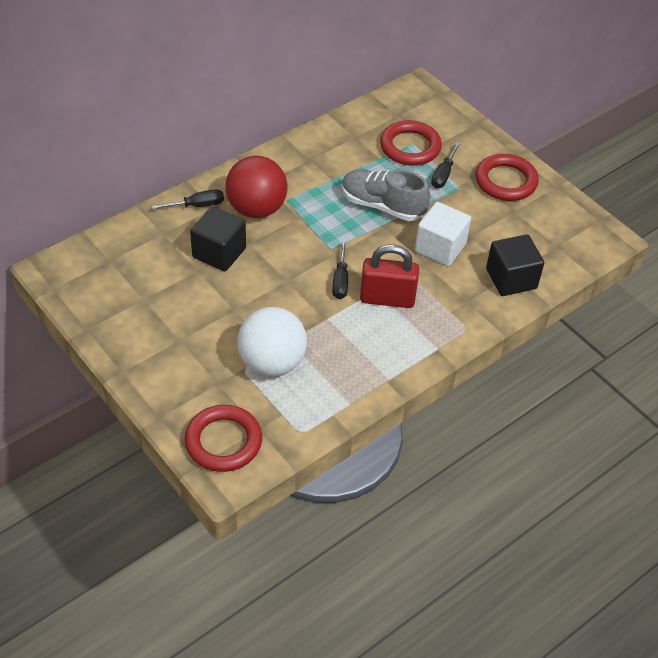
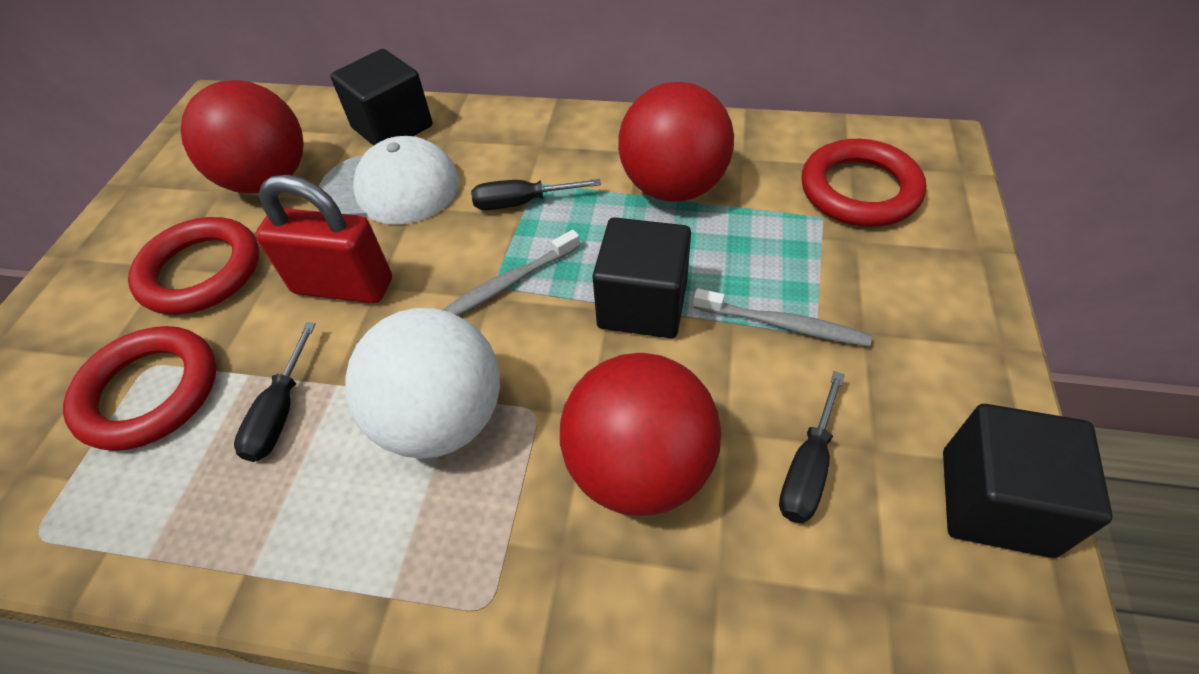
black cube: 2 -> 3
grey shoe: 1 -> 0
grey toothbrush: 0 -> 2
red ball: 1 -> 3
white cap: 0 -> 1
white cube: 1 -> 0

